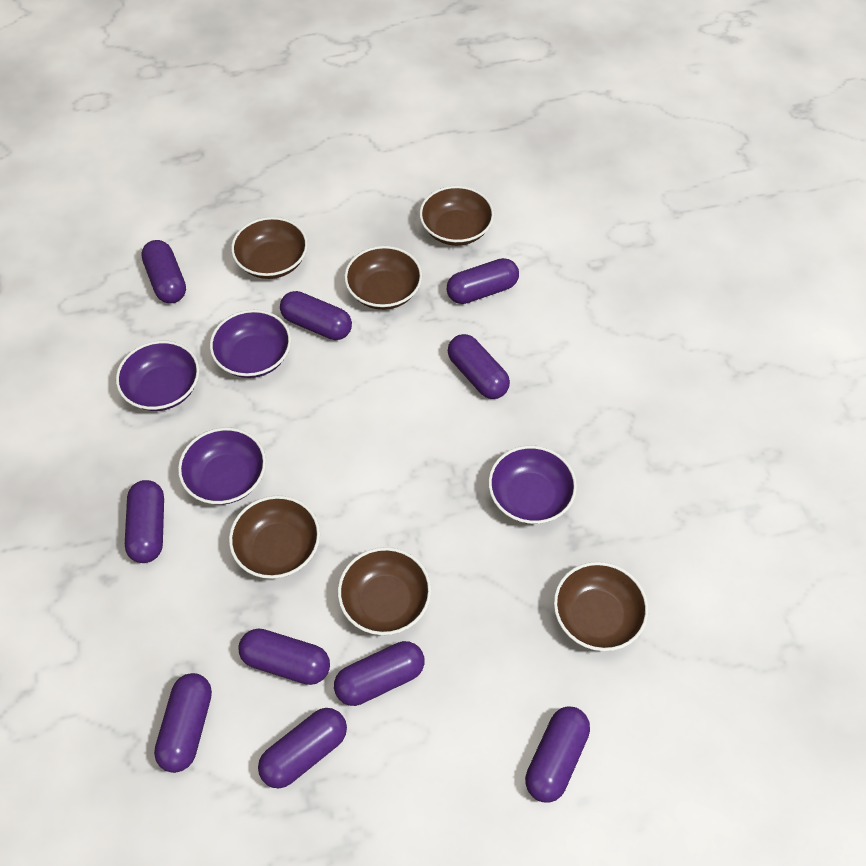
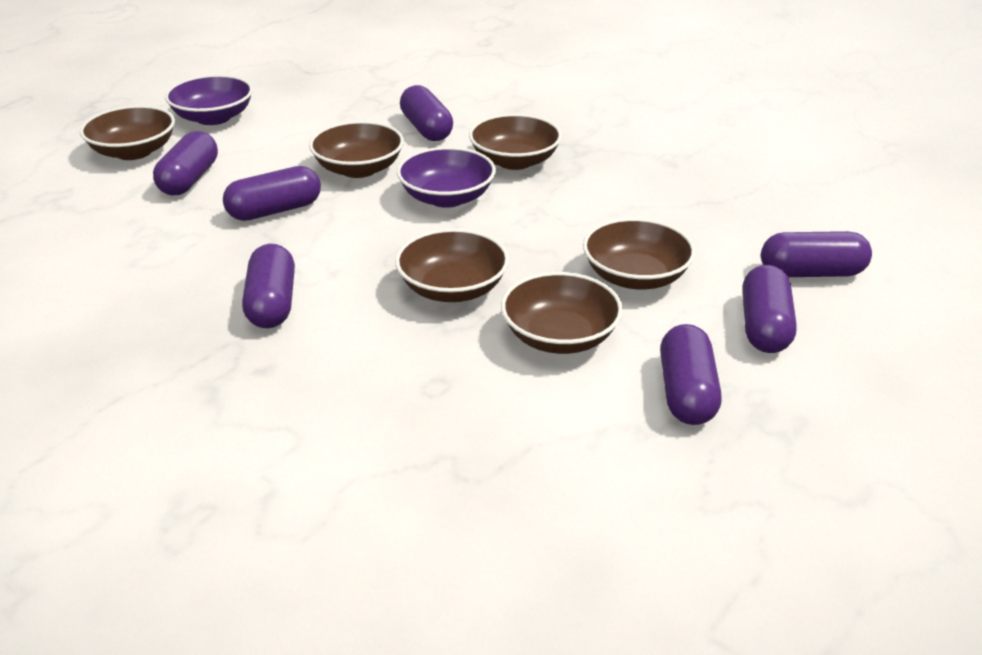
purple bowl: 4 -> 2
purple capsule: 10 -> 7

